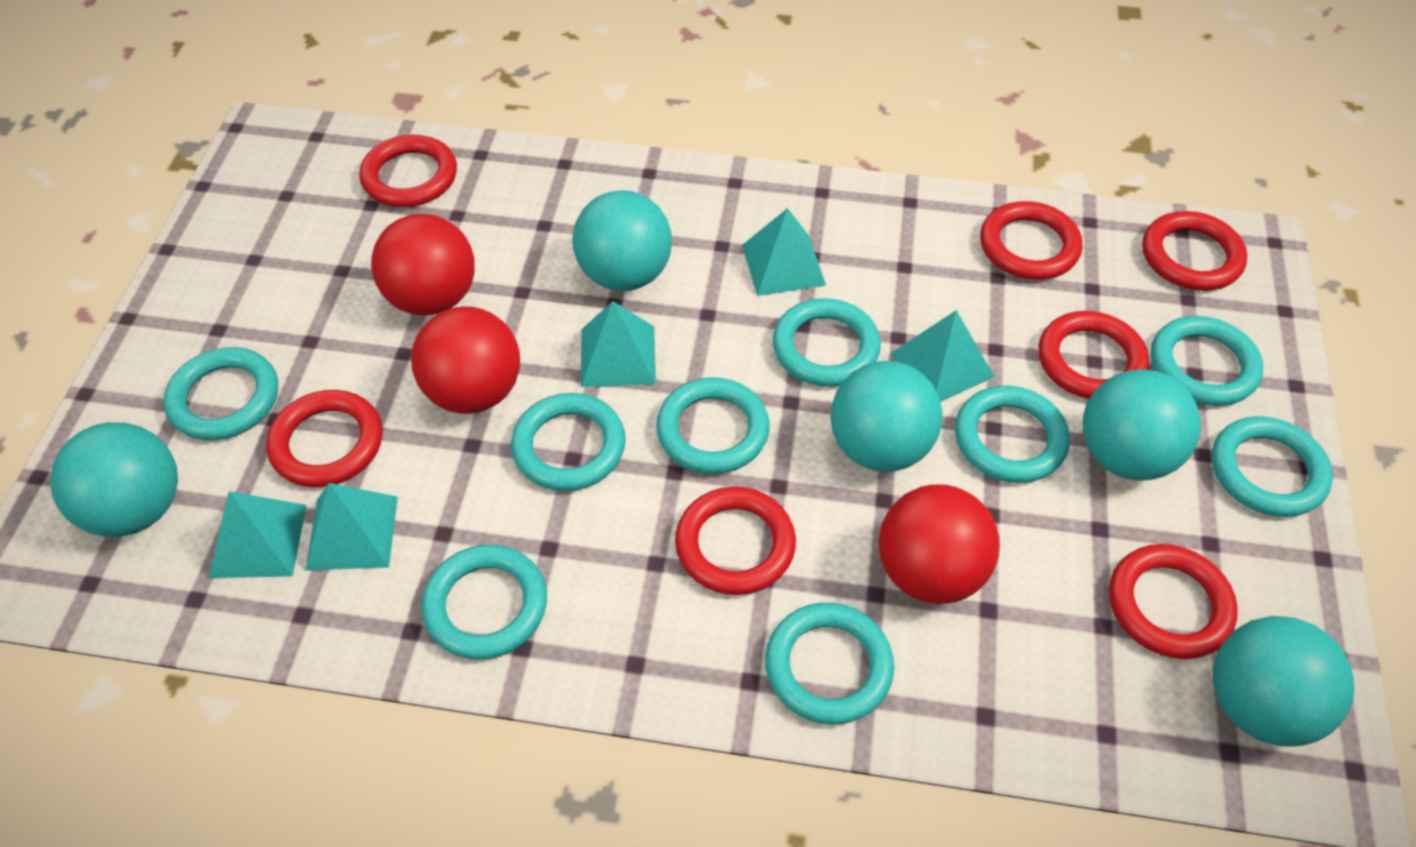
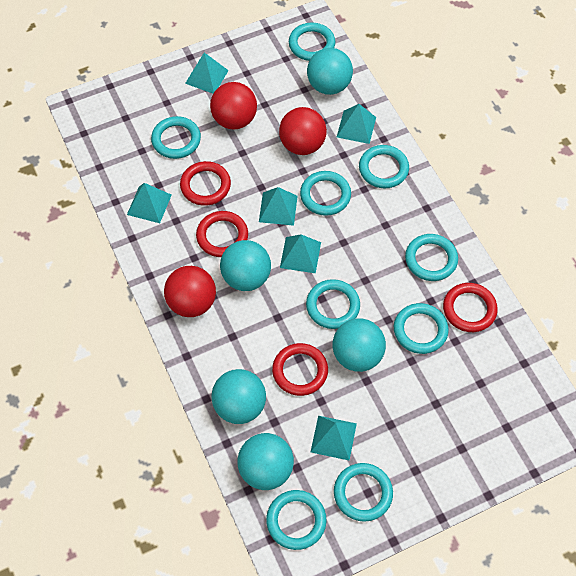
red ring: 7 -> 4
turquoise pyramid: 5 -> 6

